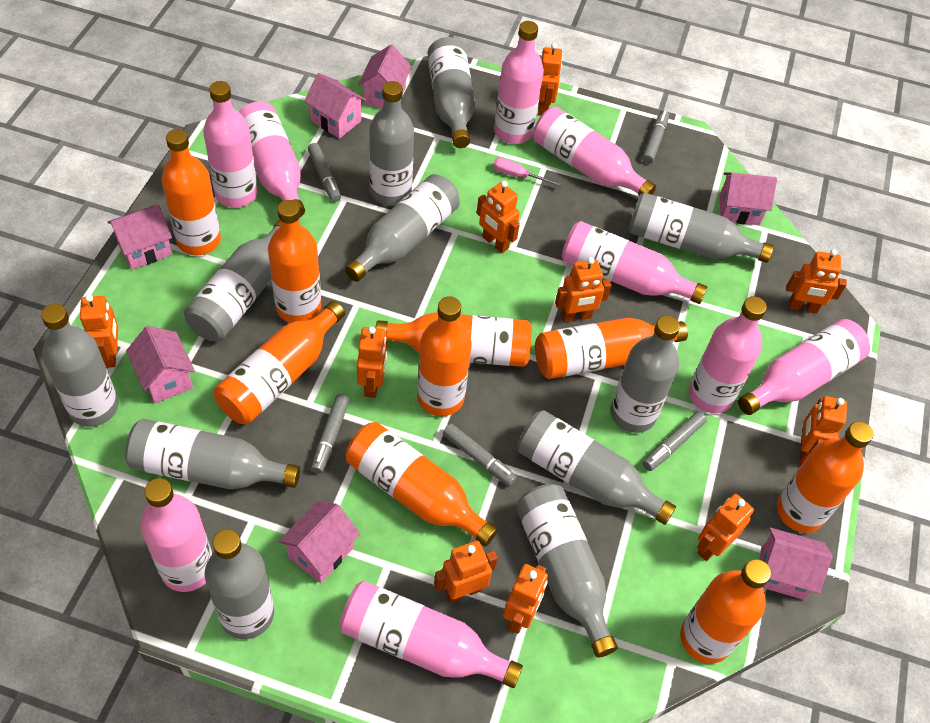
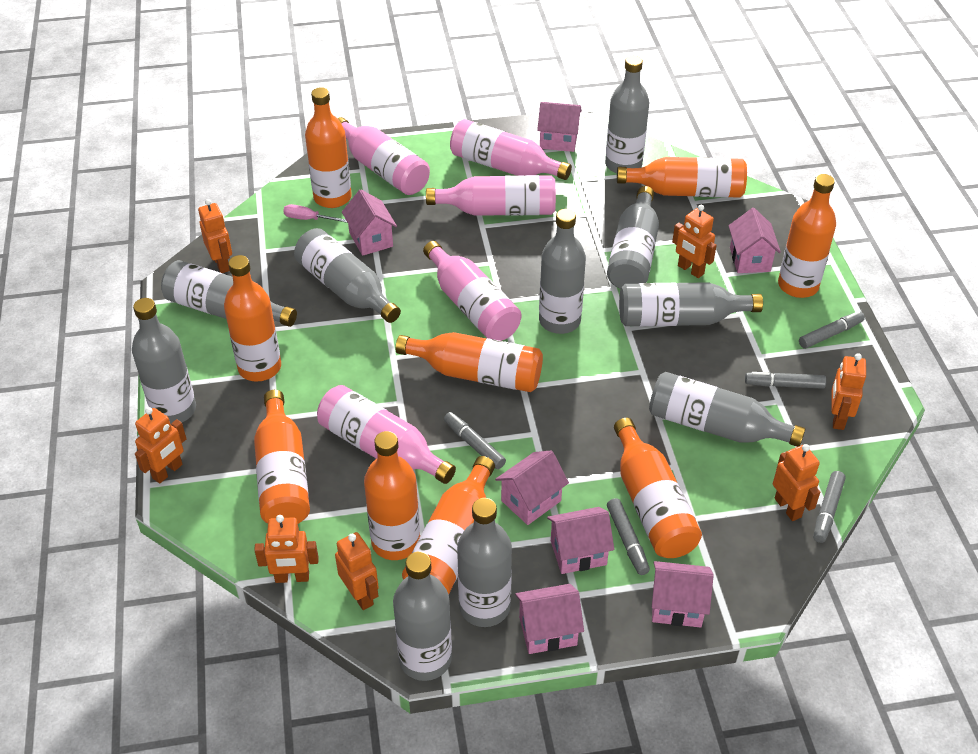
grey bottle: 11 -> 10
orange robot: 10 -> 7
pink bottle: 9 -> 5

